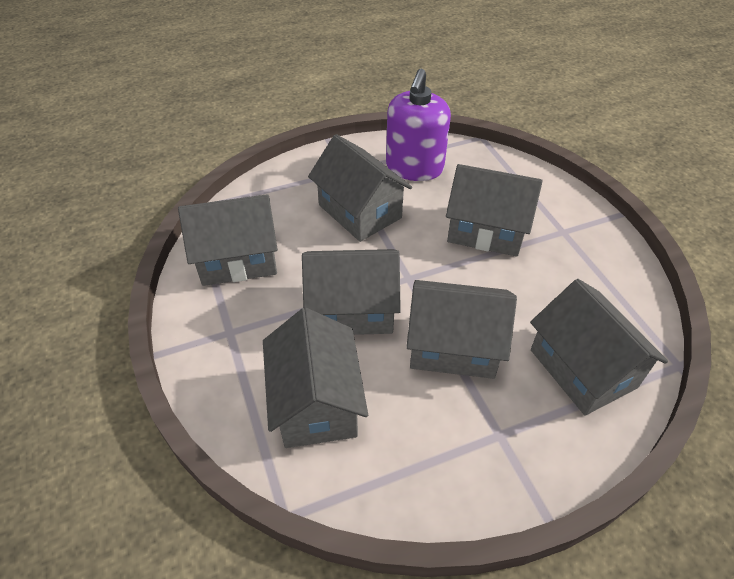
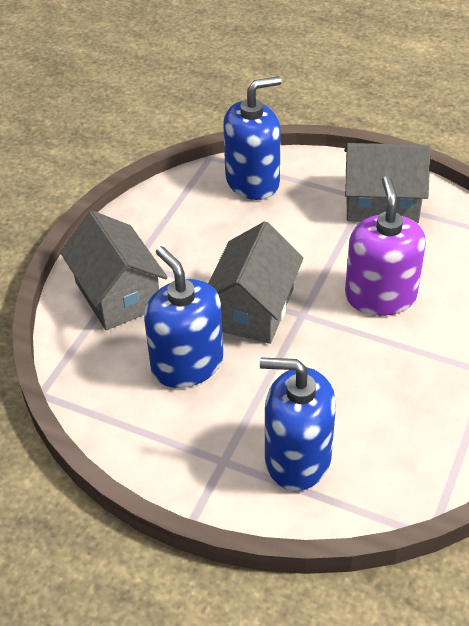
blue soap dispenser: 0 -> 3
grey house: 7 -> 3

